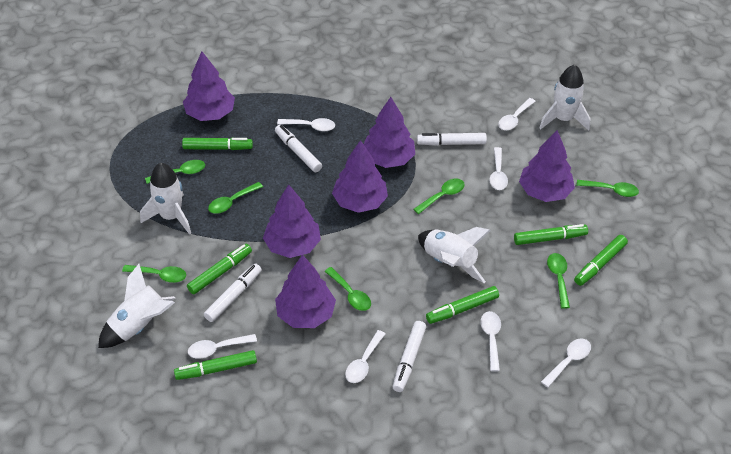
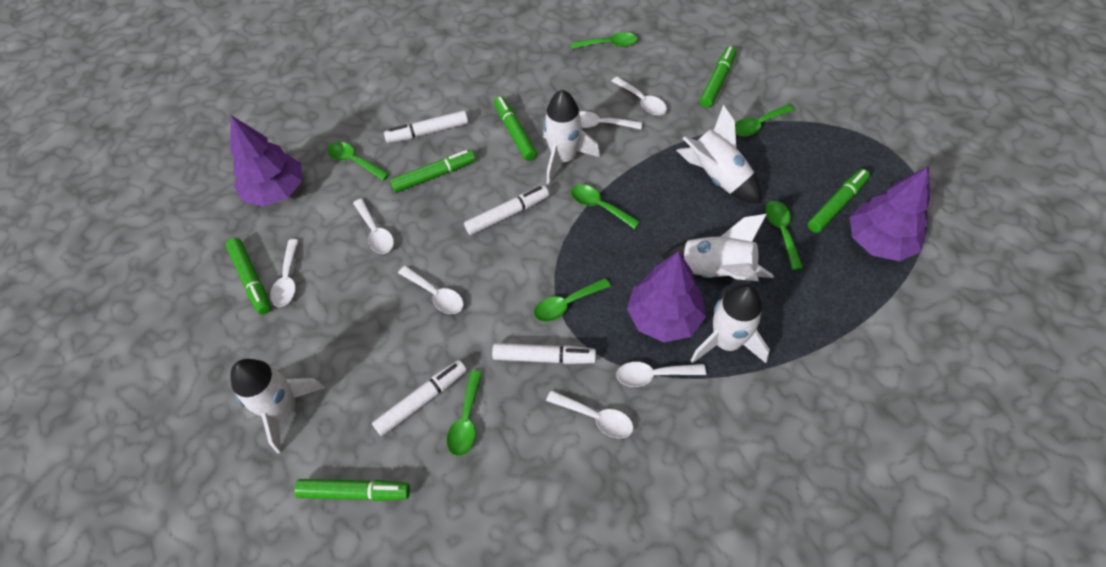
purple tree: 6 -> 3
white rocket: 4 -> 5

